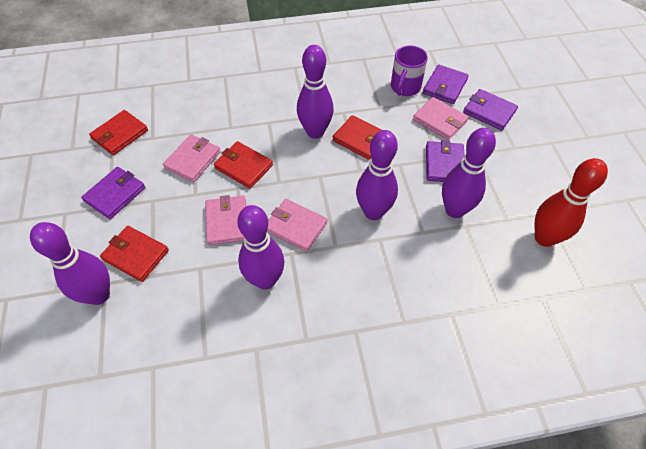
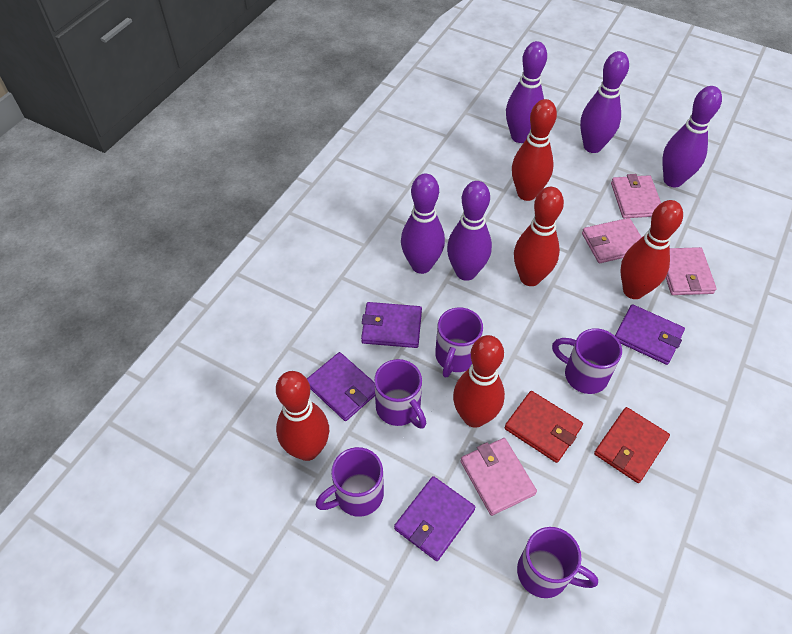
purple mug: 1 -> 5
red bowling pin: 1 -> 5
red wallet: 4 -> 2

